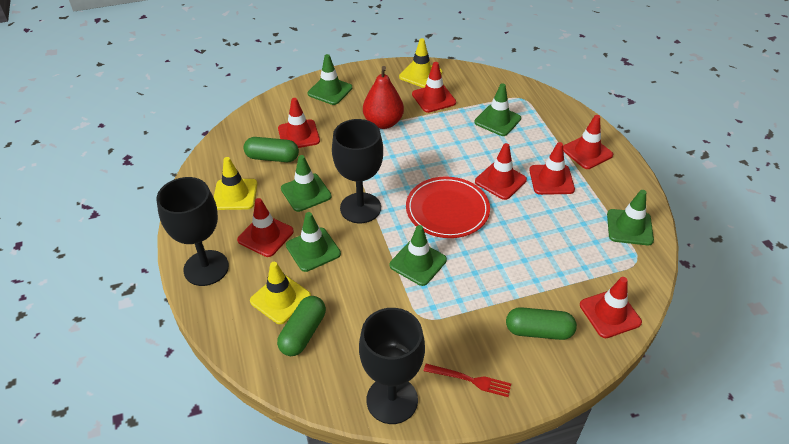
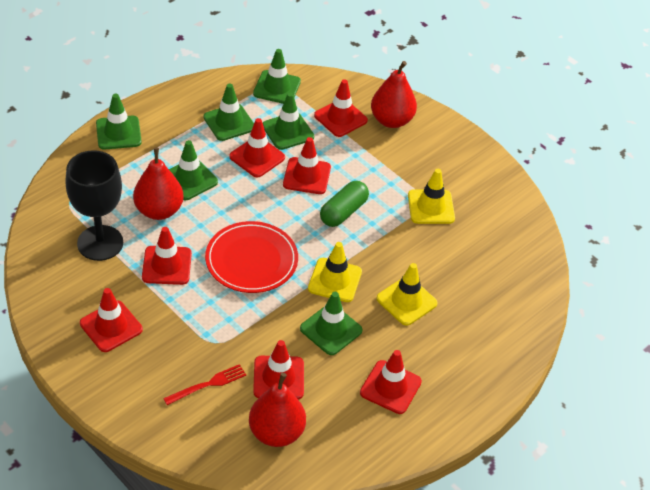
black goblet: 3 -> 1
green capsule: 3 -> 1
red pear: 1 -> 3

